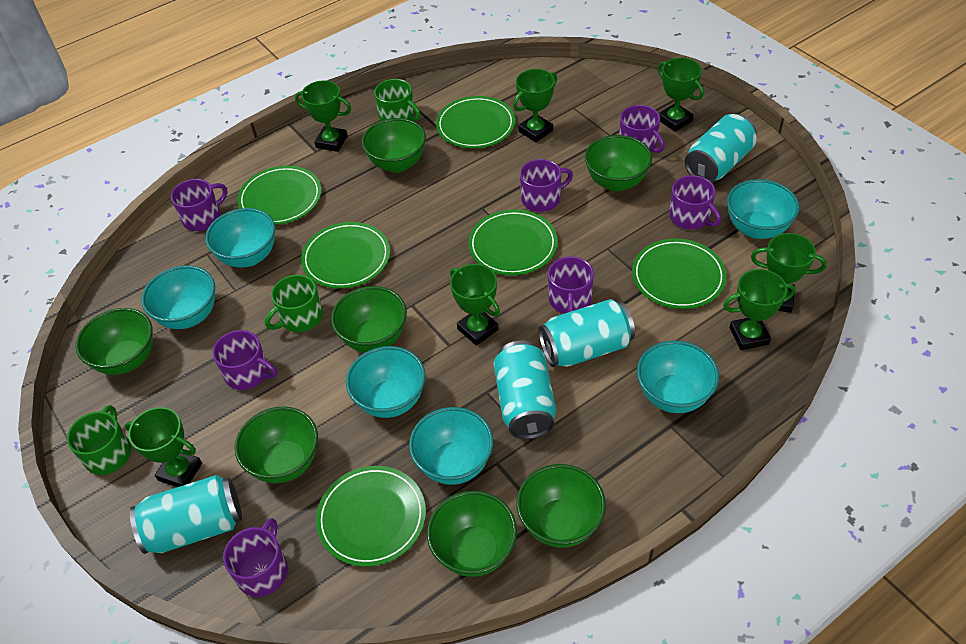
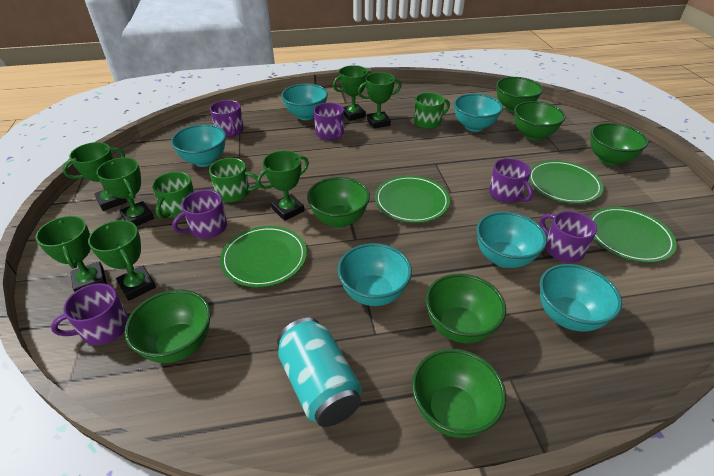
green plate: 6 -> 4
purple mug: 7 -> 6
turquoise can: 4 -> 1

